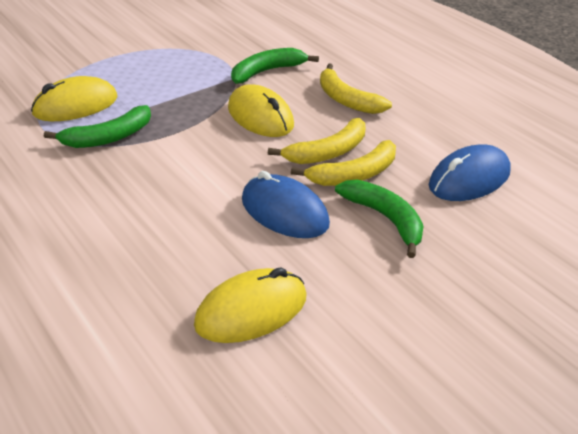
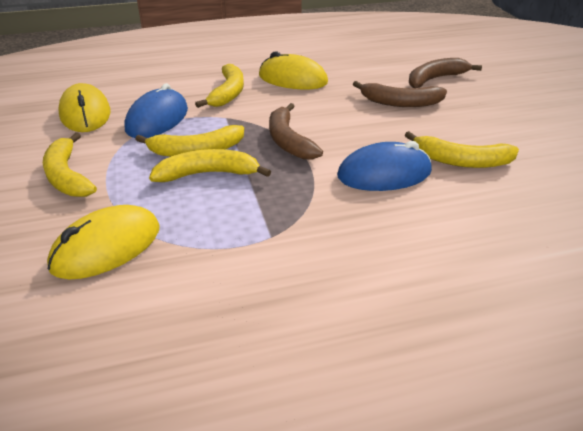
brown banana: 0 -> 3
green banana: 3 -> 0
yellow banana: 3 -> 5

